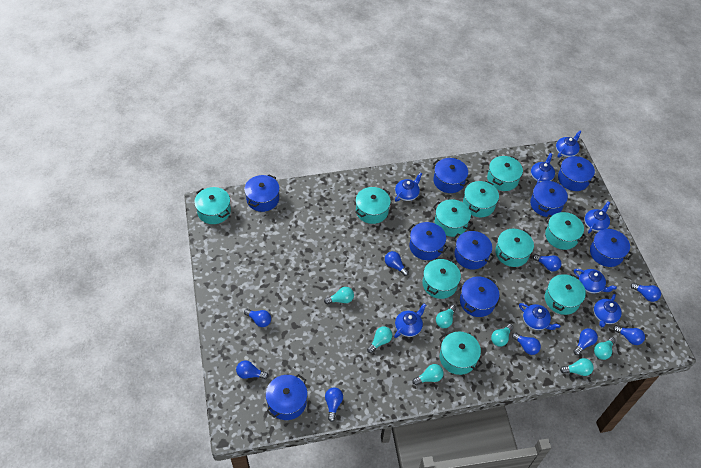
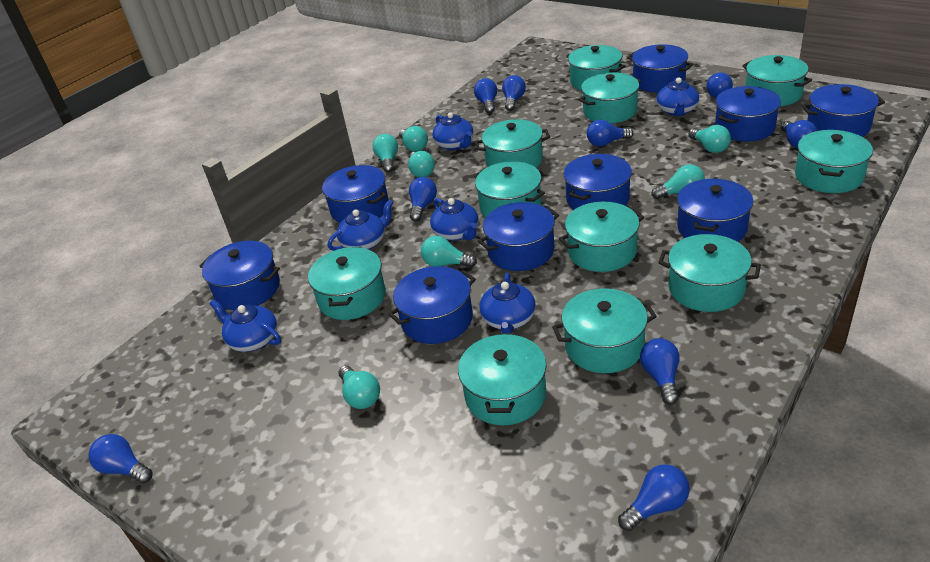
blue teapot: 8 -> 6
turquoise pot: 10 -> 11

